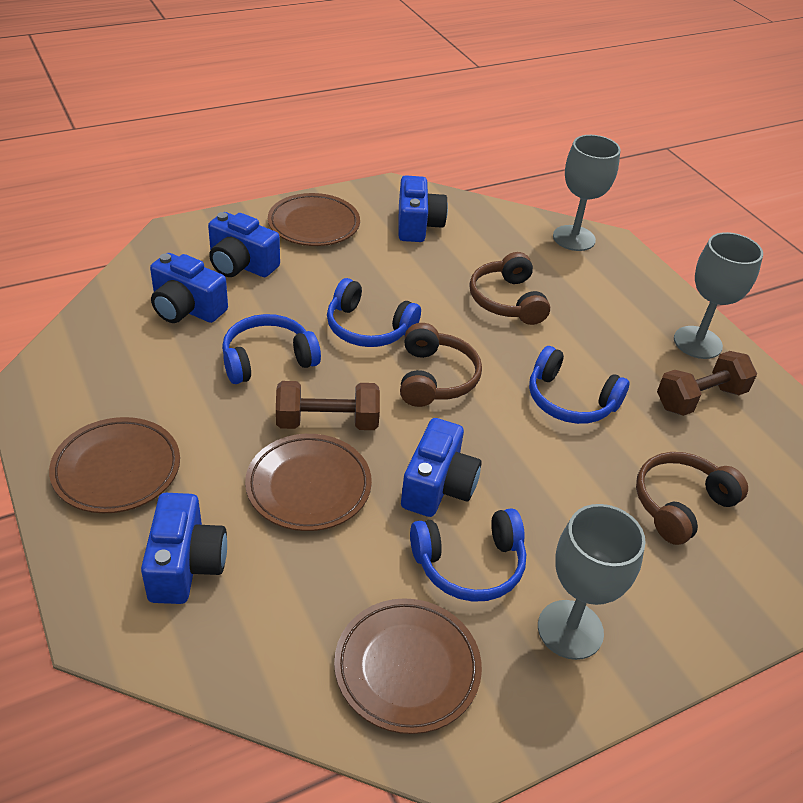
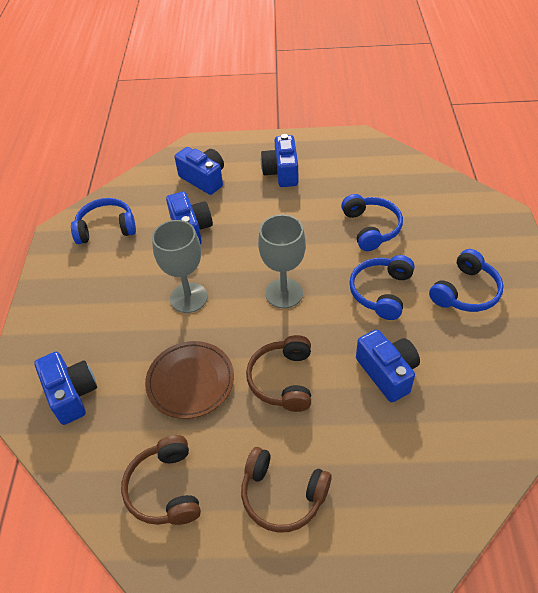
brown dumbbell: 2 -> 0
brown plate: 4 -> 1
grey goblet: 3 -> 2

